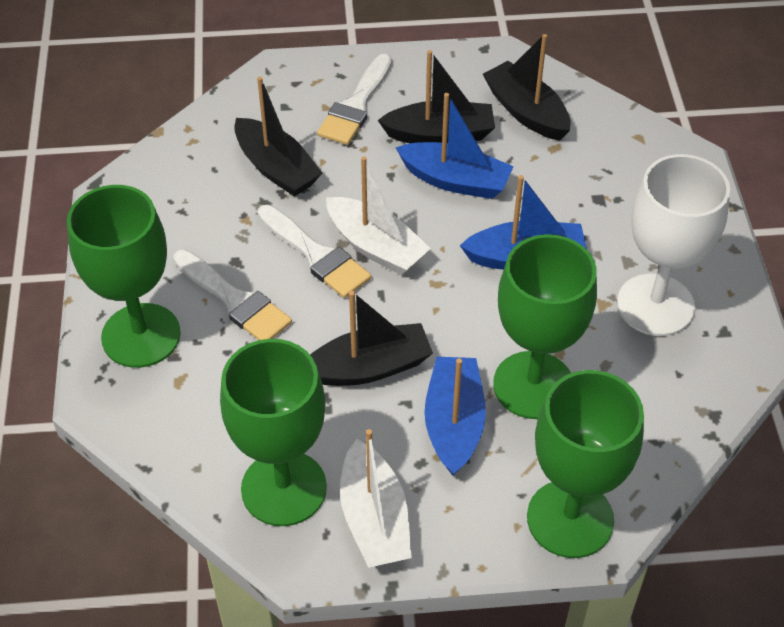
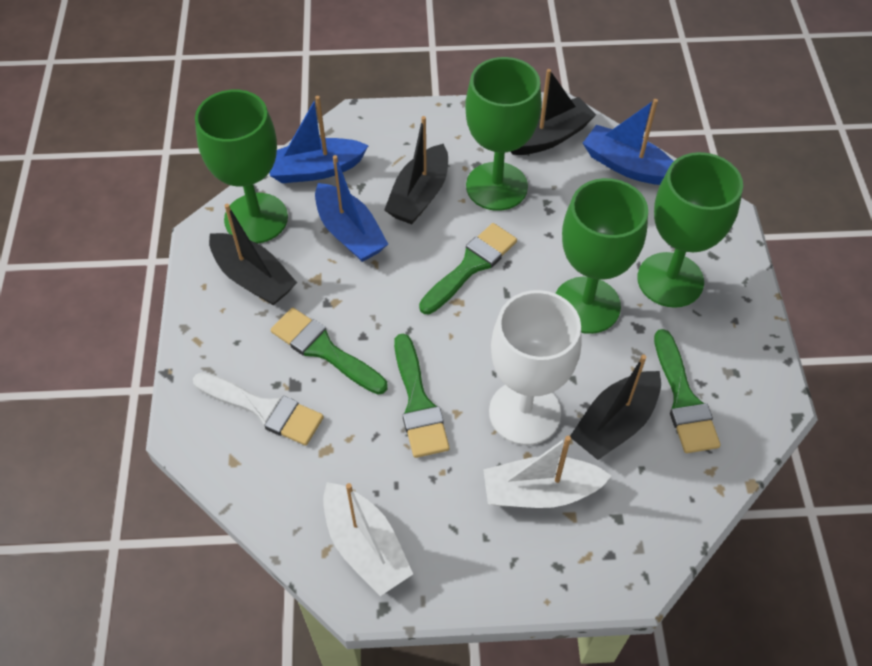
green brush: 0 -> 4
white brush: 3 -> 1

